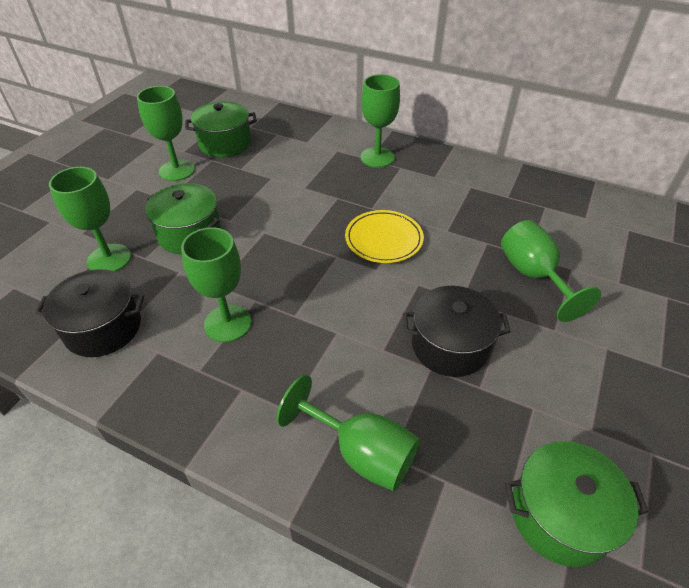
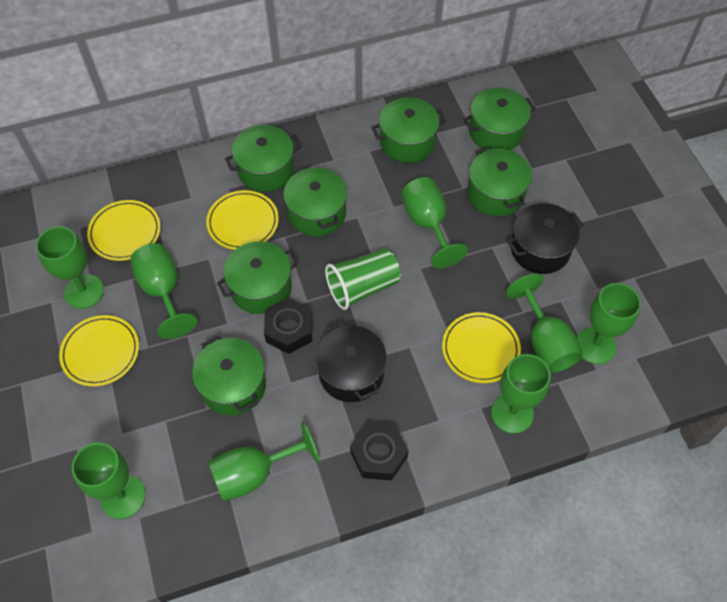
black nut: 0 -> 2
green cup: 0 -> 1
green goblet: 6 -> 8
green pot: 3 -> 7
yellow plate: 1 -> 4

